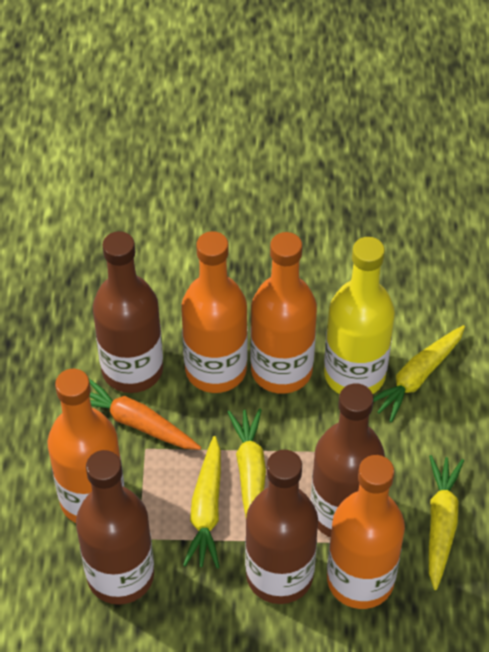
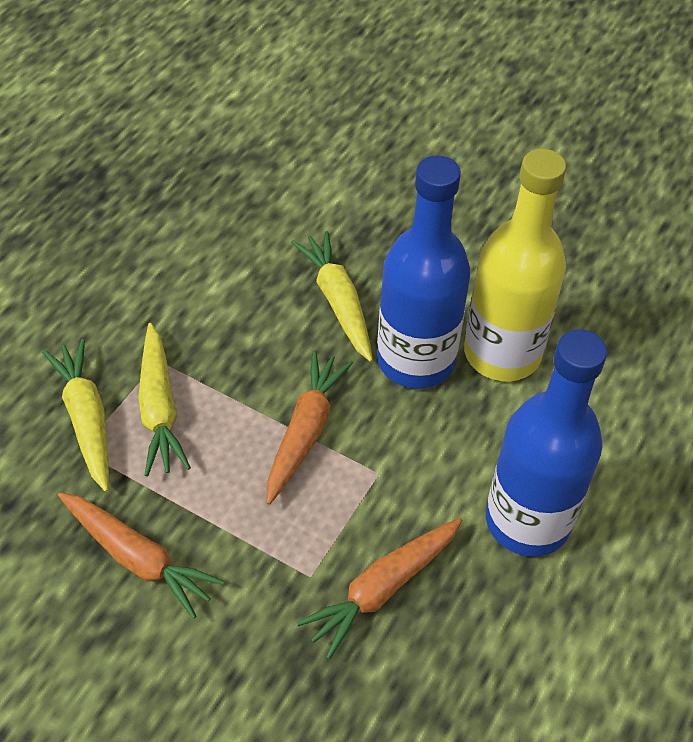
blue bottle: 0 -> 2
brown bottle: 4 -> 0
orange bottle: 4 -> 0
orange carrot: 1 -> 3
yellow carrot: 4 -> 3

